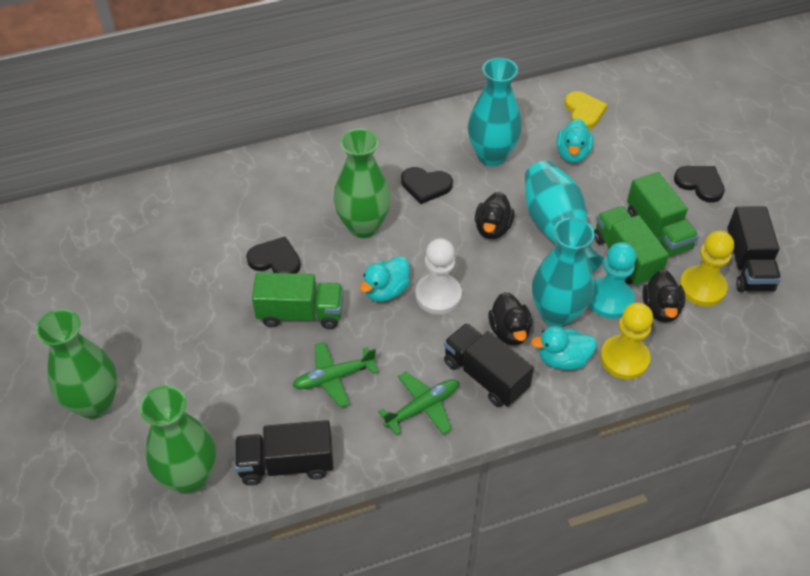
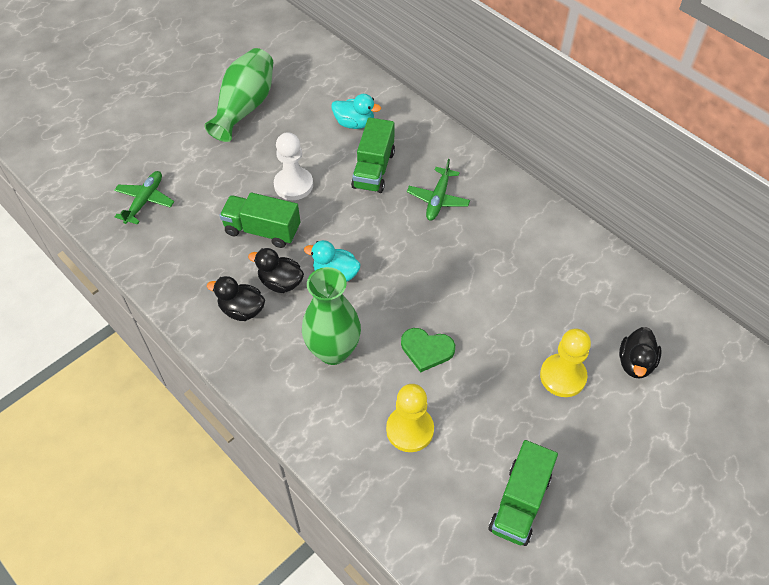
black heart: 3 -> 0
black truck: 3 -> 0
green heart: 0 -> 1
green vase: 3 -> 2
turquoise duck: 3 -> 2
turquoise pawn: 1 -> 0
turquoise vase: 3 -> 0
yellow heart: 1 -> 0

